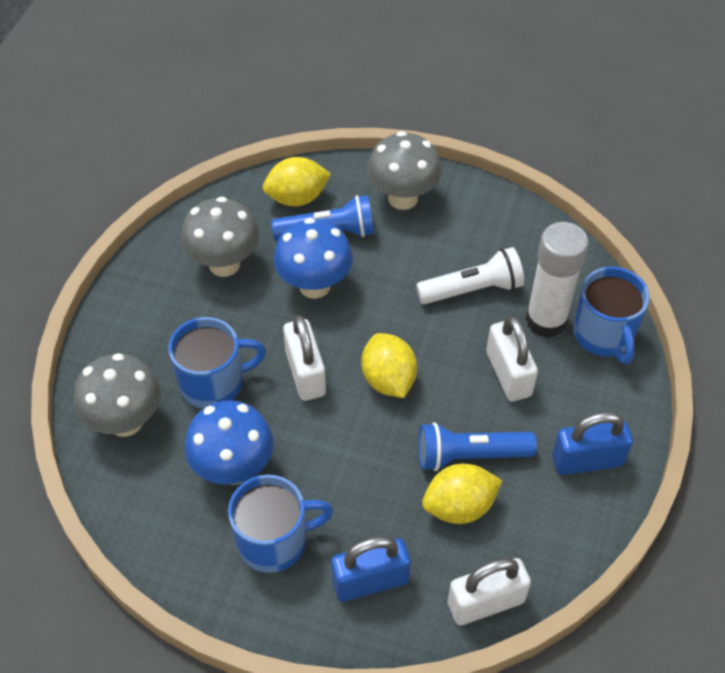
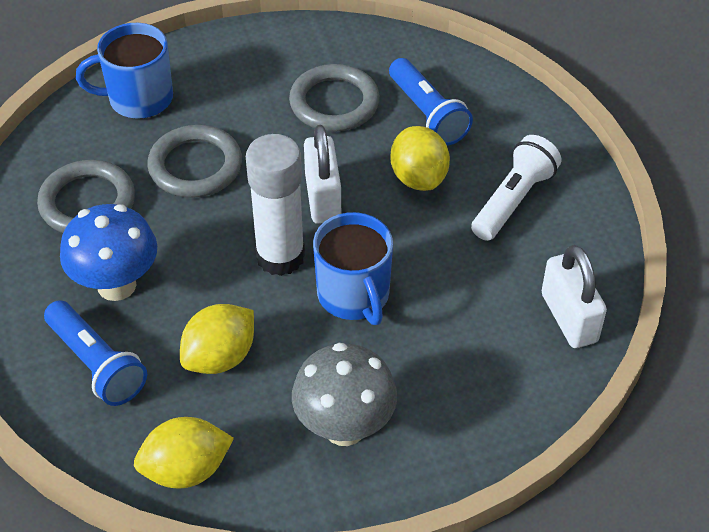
blue mug: 3 -> 2
blue mushroom: 2 -> 1
blue padlock: 2 -> 0
grey mushroom: 3 -> 1
grey ring: 0 -> 3
white padlock: 3 -> 2

